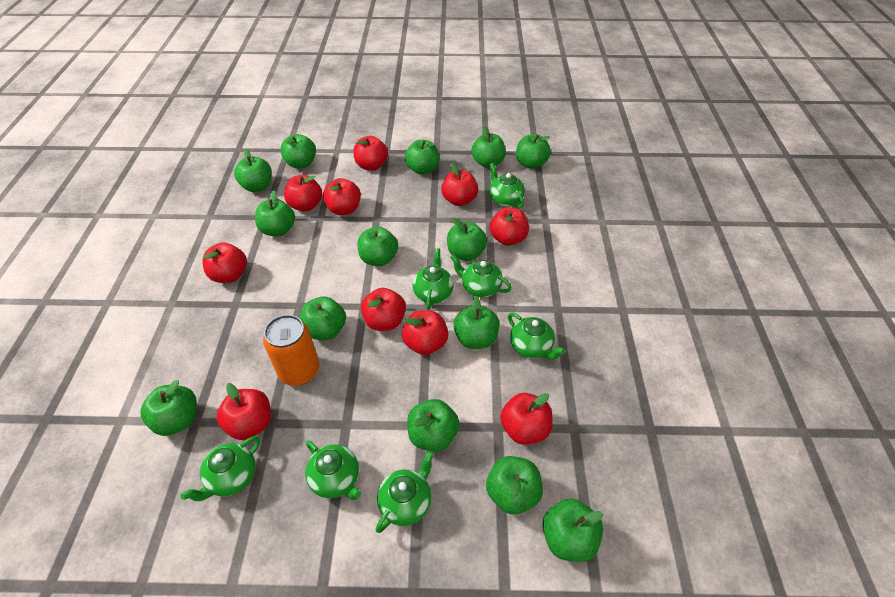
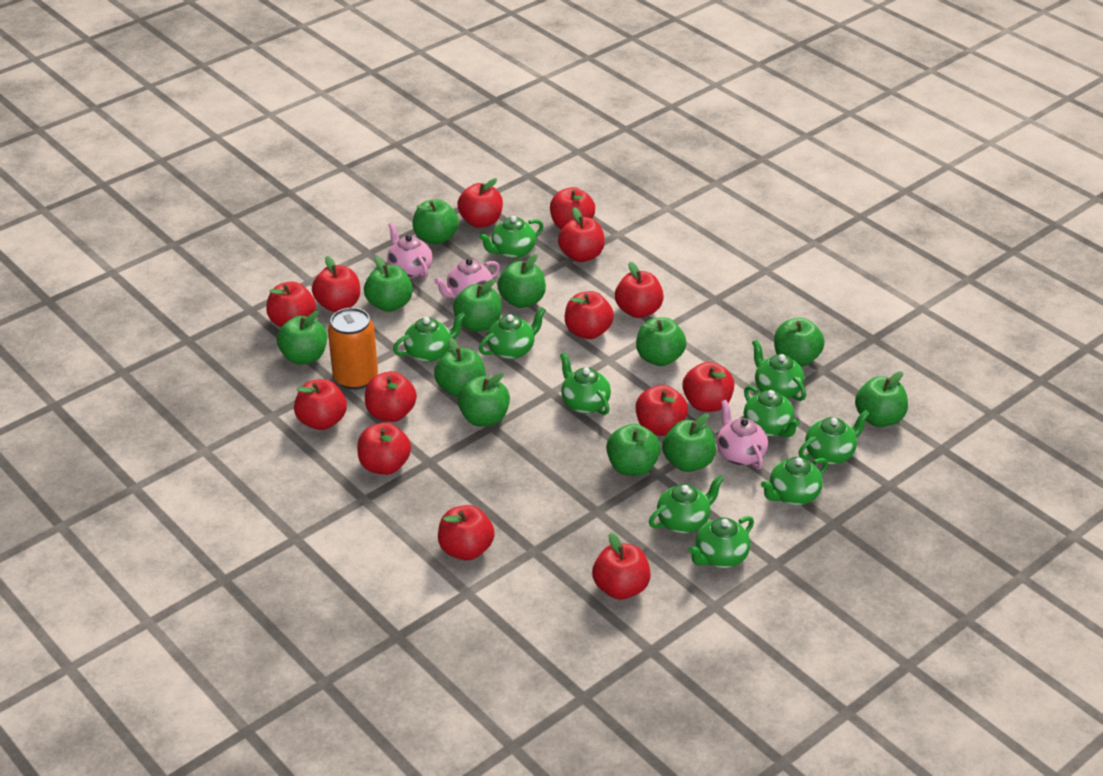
green apple: 14 -> 12
green teapot: 7 -> 10
pink teapot: 0 -> 3
red apple: 10 -> 14

